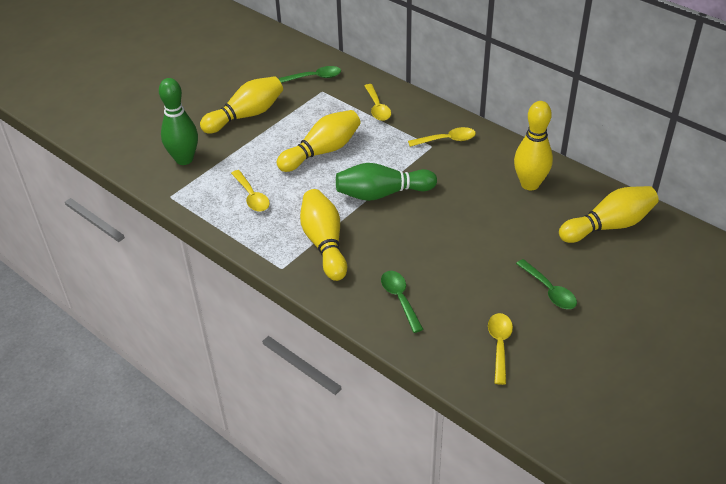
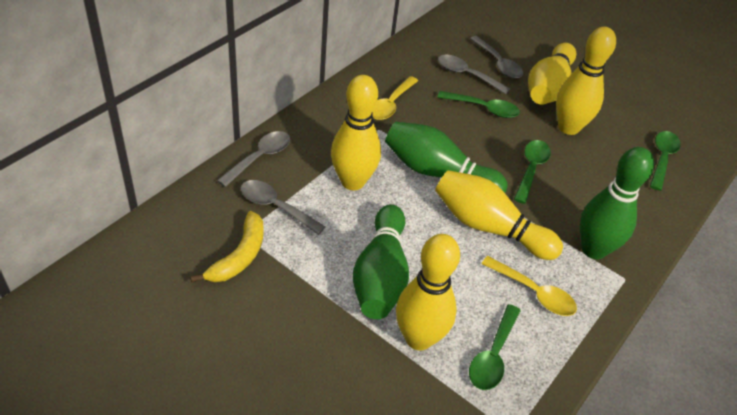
green bowling pin: 2 -> 3
green spoon: 3 -> 4
grey spoon: 0 -> 4
yellow banana: 0 -> 1
yellow spoon: 4 -> 2

